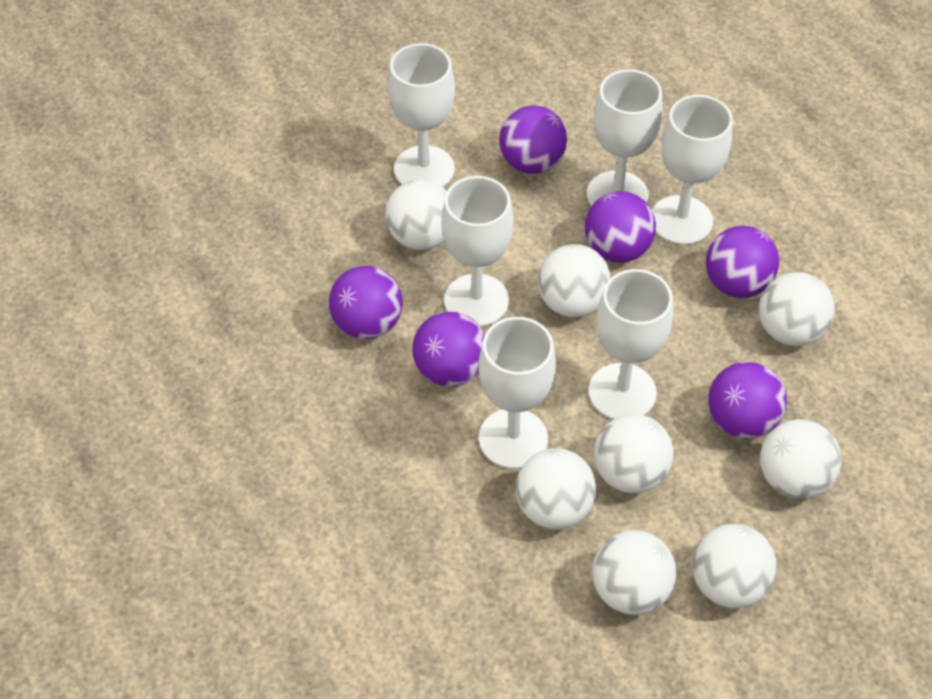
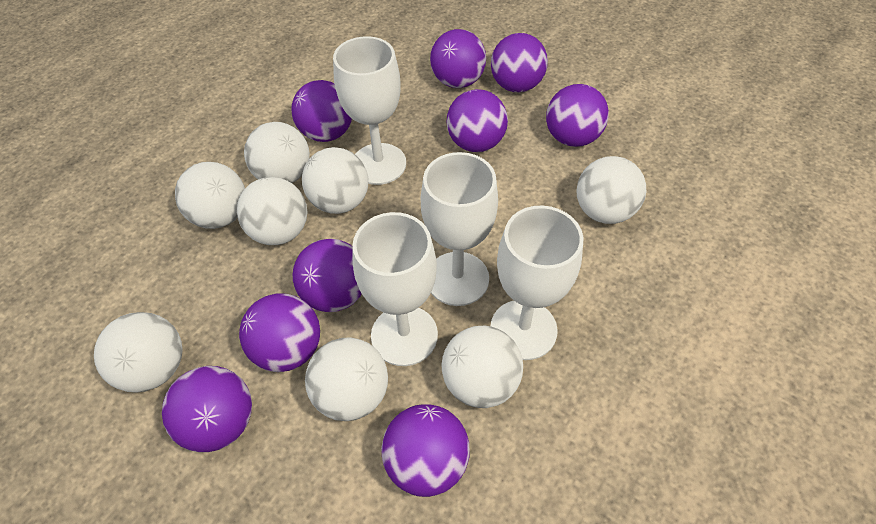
purple ball: 6 -> 9
white goblet: 6 -> 4

